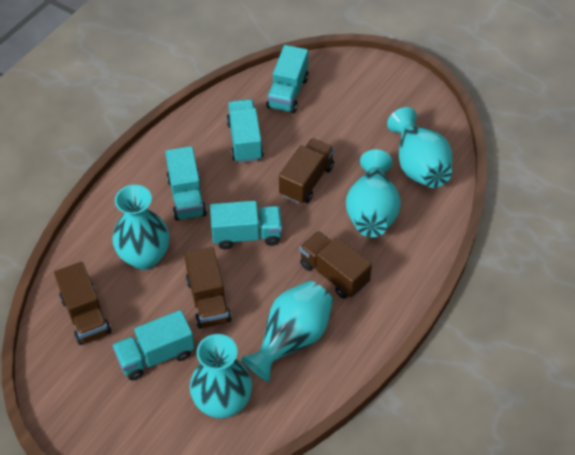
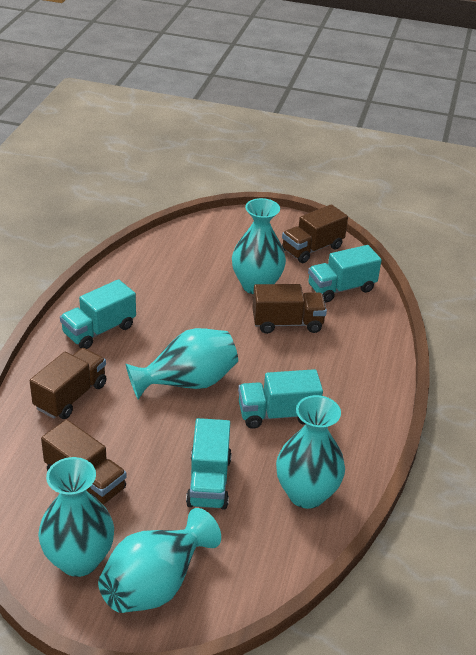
turquoise truck: 5 -> 4

